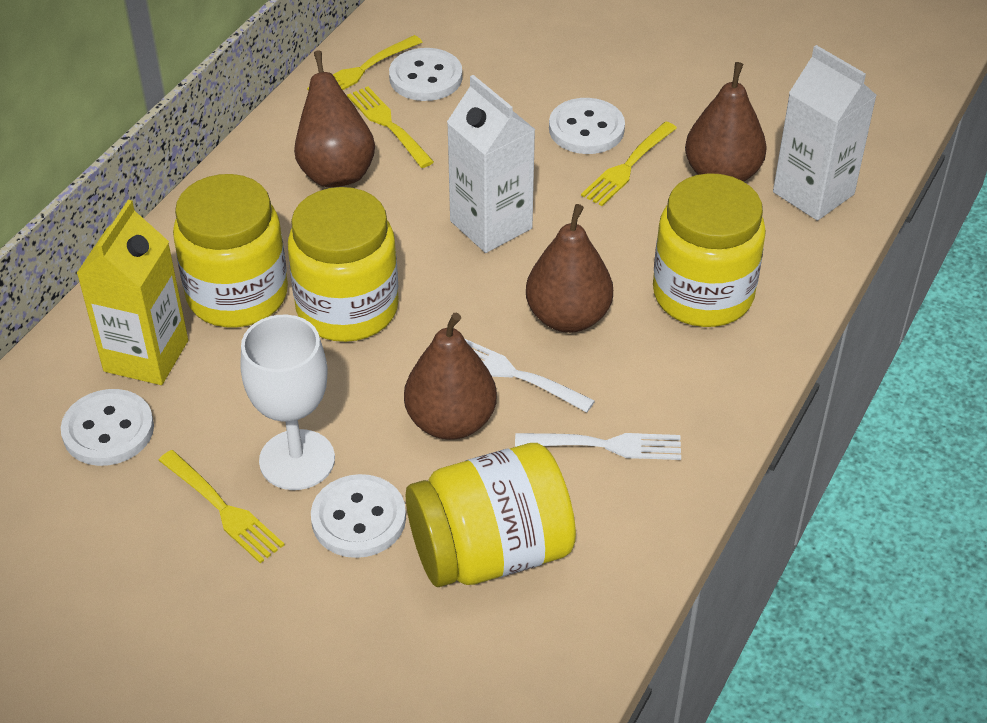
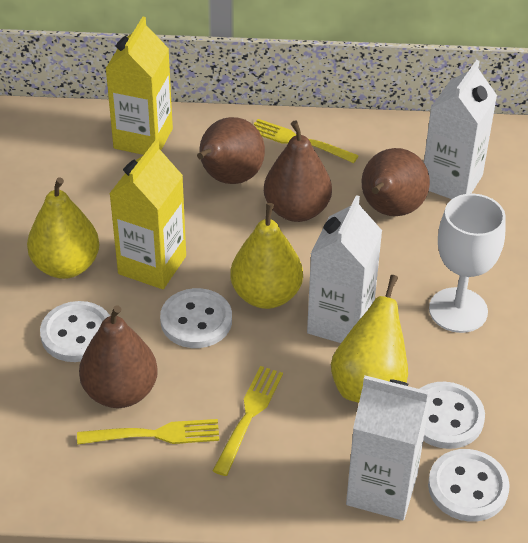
white carton: 2 -> 3
white fork: 2 -> 0
yellow carton: 1 -> 2
yellow fork: 4 -> 3
yellow jar: 4 -> 0
yellow pear: 0 -> 3

